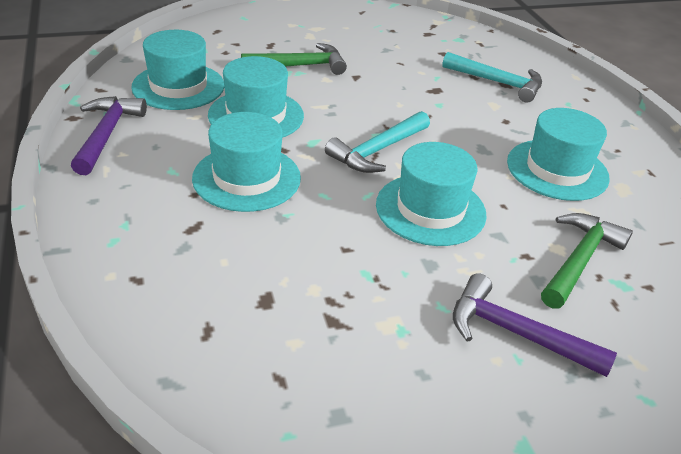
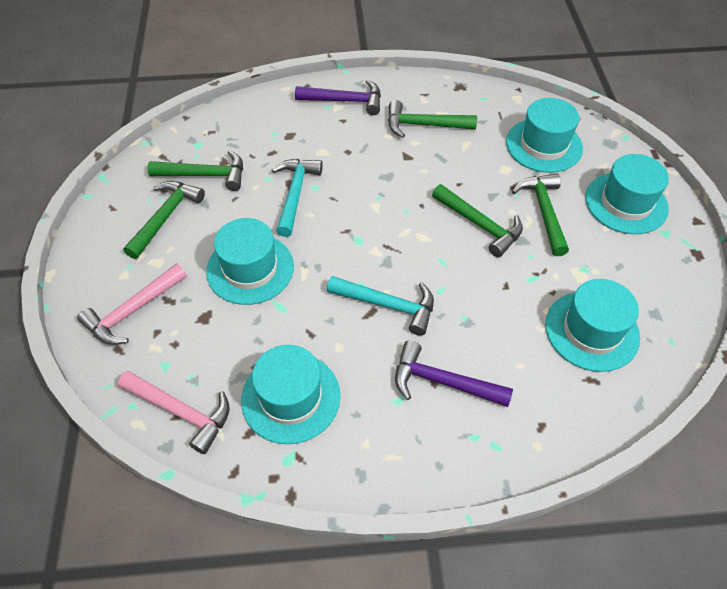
green hammer: 2 -> 5
pink hammer: 0 -> 2

